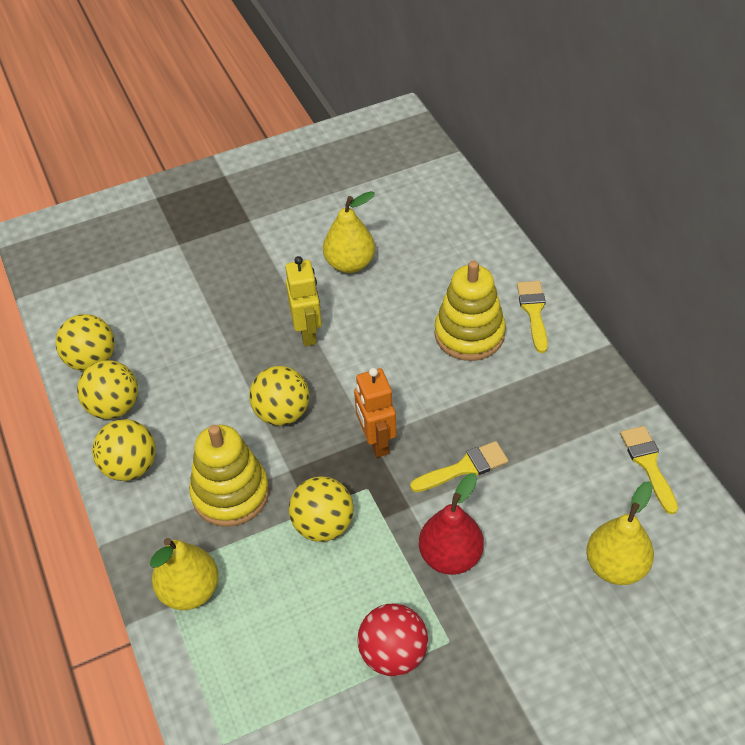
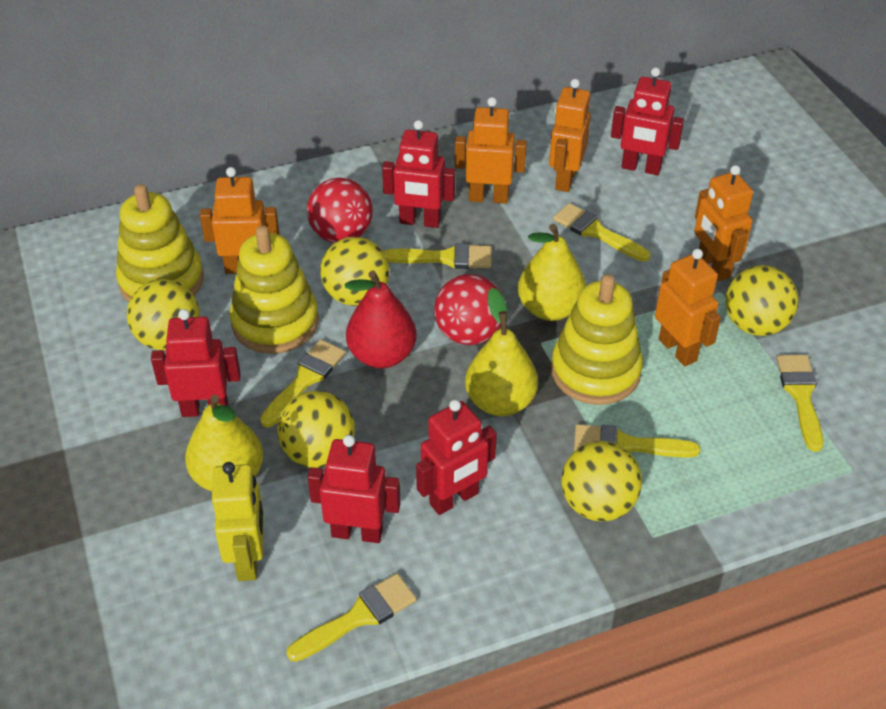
orange robot: 1 -> 5
red ball: 1 -> 2
red robot: 0 -> 5
yellow brush: 3 -> 6
yellow stacking toy: 2 -> 3

